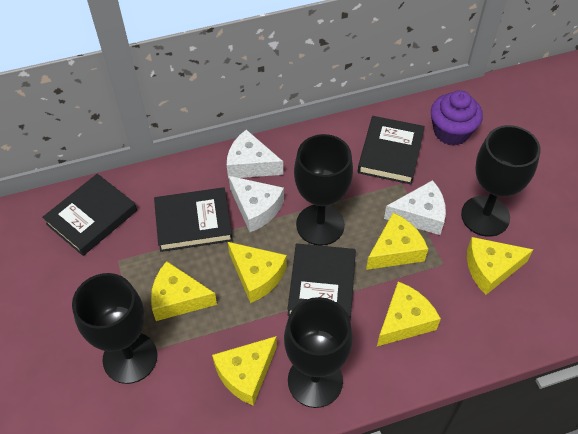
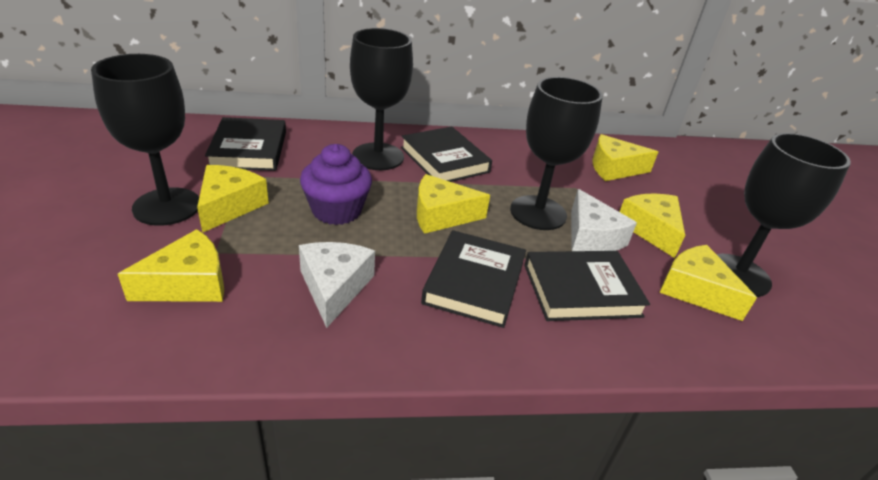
white cheese: 3 -> 2

